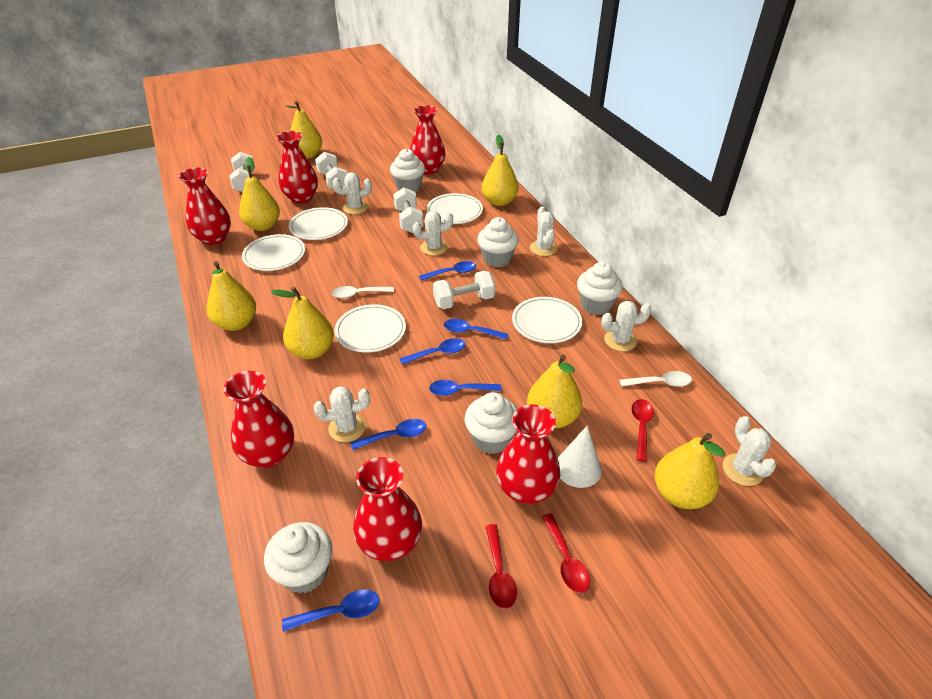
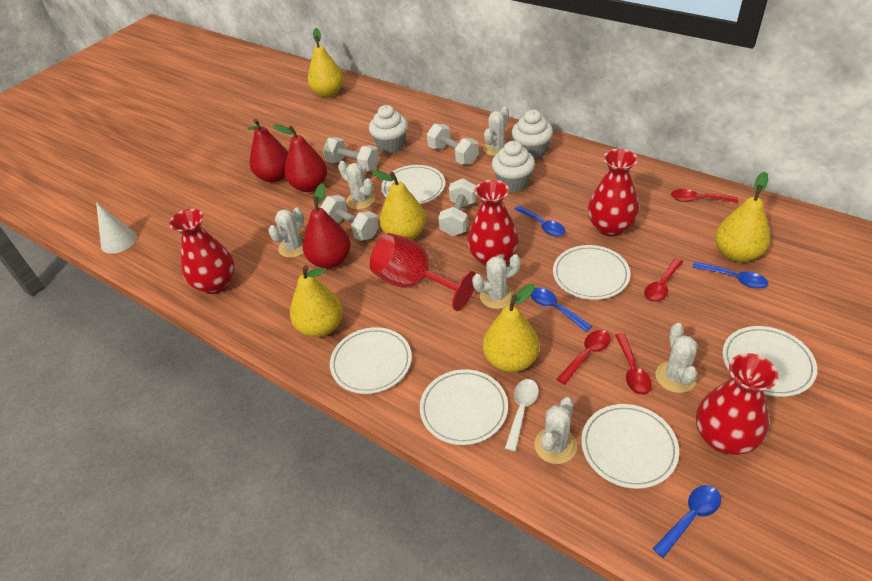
blue spoon: 6 -> 4
red goblet: 0 -> 1
red pear: 0 -> 3
red spoon: 3 -> 4
red vase: 6 -> 4
white cupcake: 5 -> 3
white plate: 5 -> 6
white spoon: 2 -> 1
yellow pear: 7 -> 5

